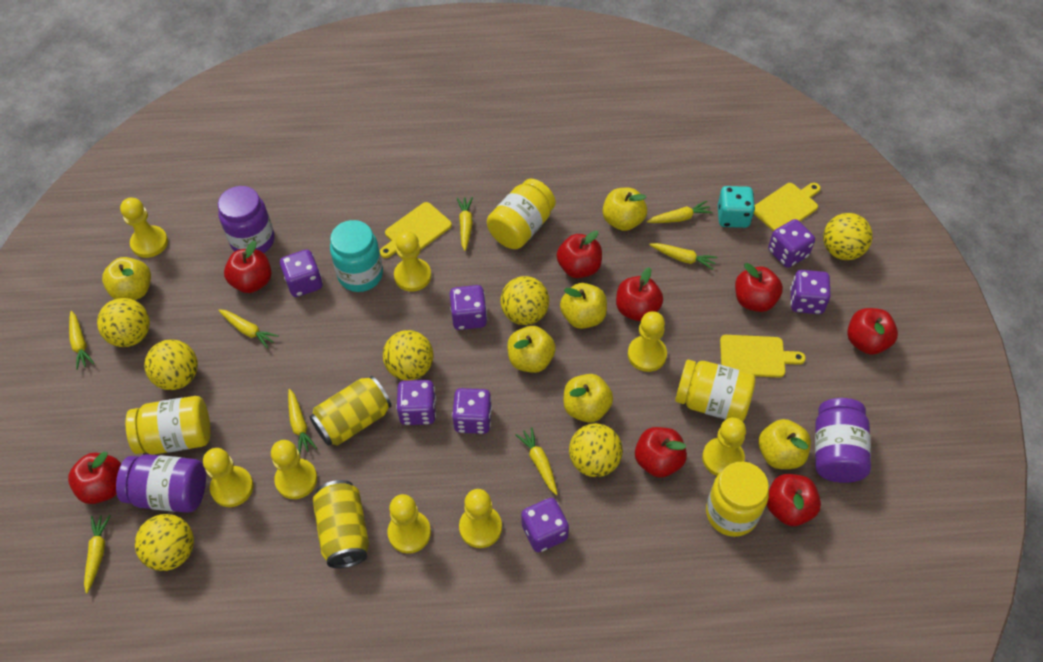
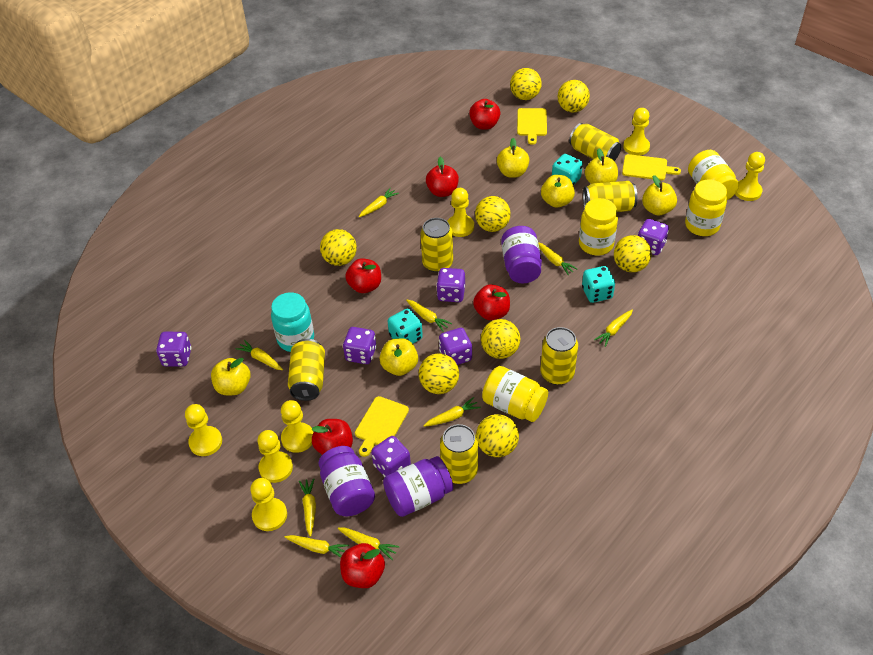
purple dice: 7 -> 6
red apple: 8 -> 6
turquoise dice: 1 -> 3
yellow ball: 7 -> 8
yellow can: 2 -> 6
yellow carrot: 8 -> 9
yellow pawn: 8 -> 7

